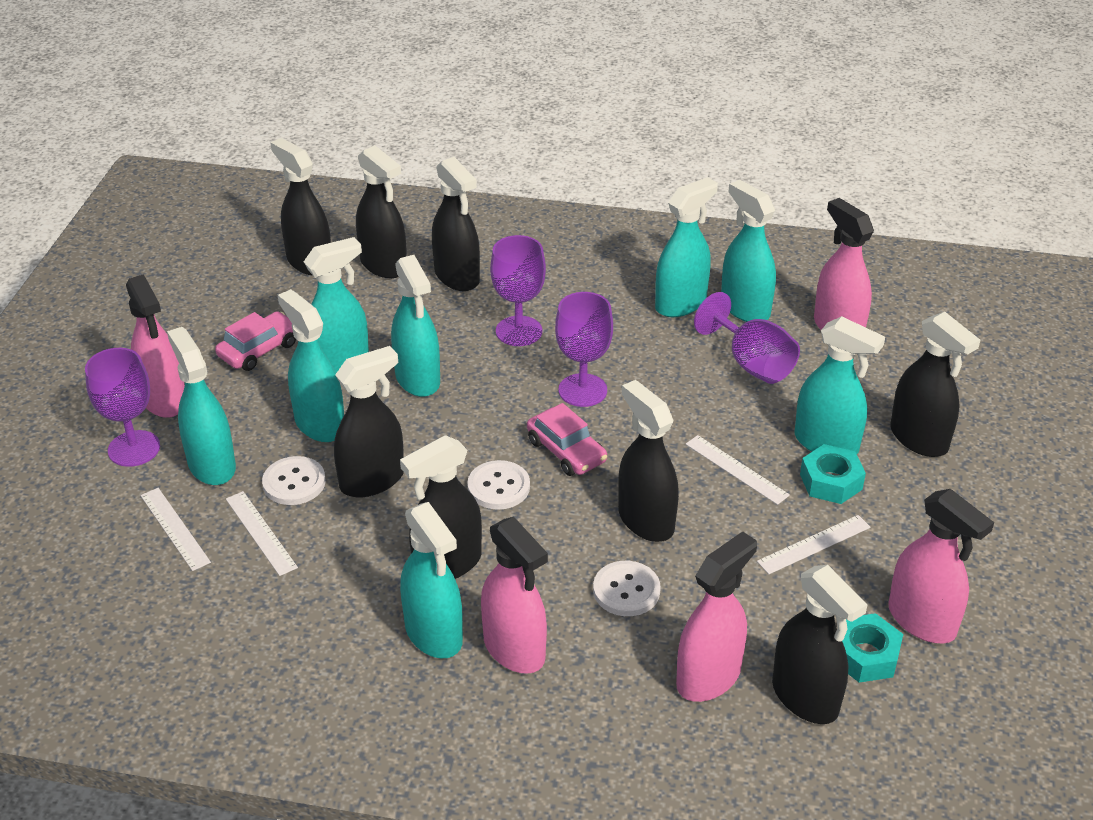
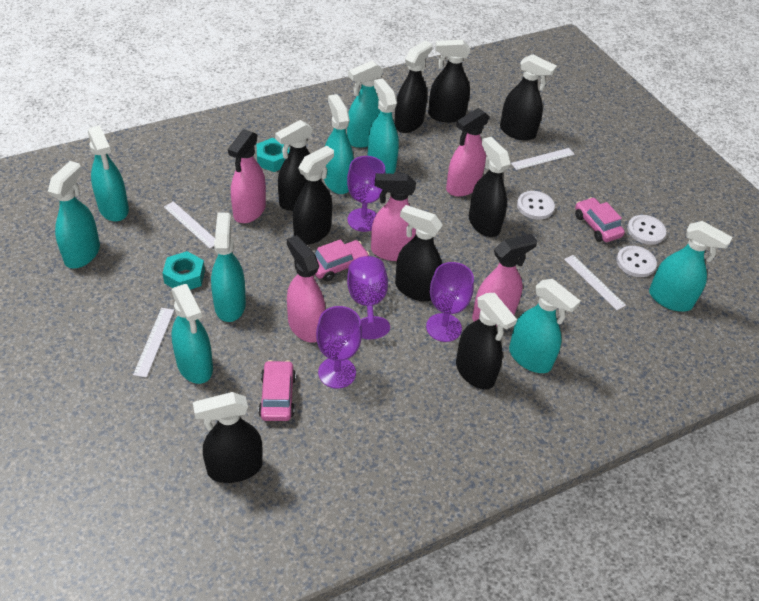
black spray bottle: 8 -> 9
pink car: 2 -> 3
turquoise spray bottle: 8 -> 9

